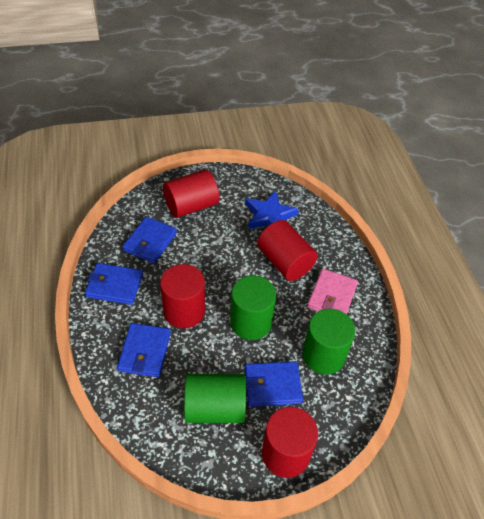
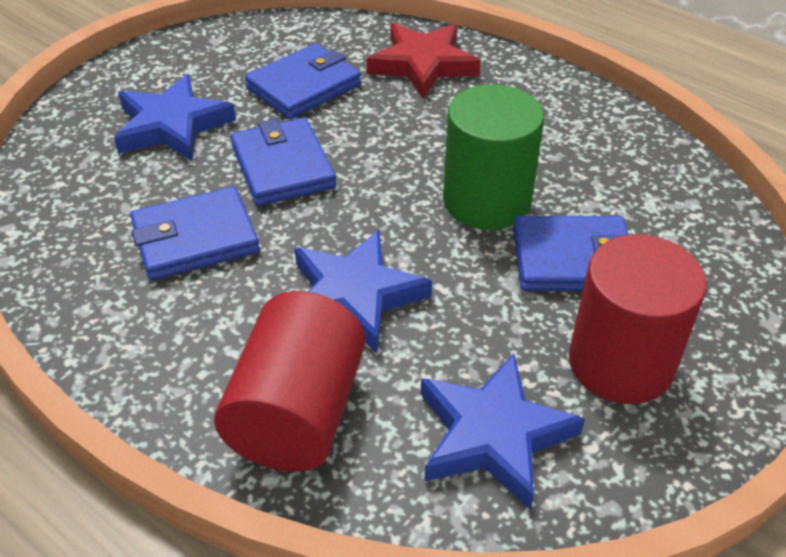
blue star: 1 -> 3
green cylinder: 3 -> 1
pink wallet: 1 -> 0
red cylinder: 4 -> 2
red star: 0 -> 1

